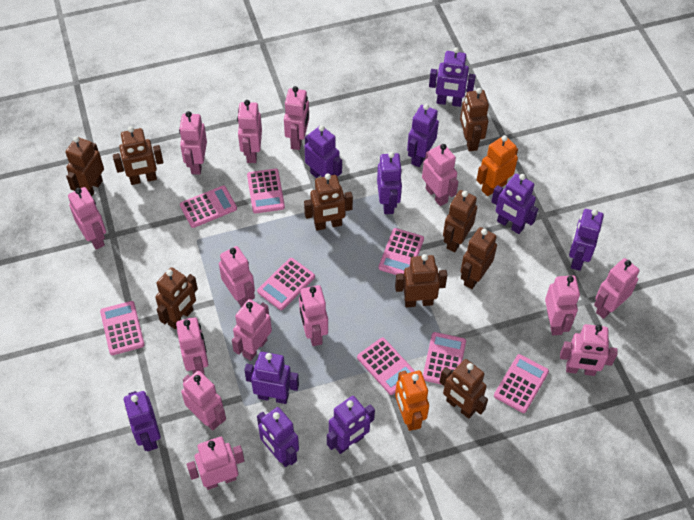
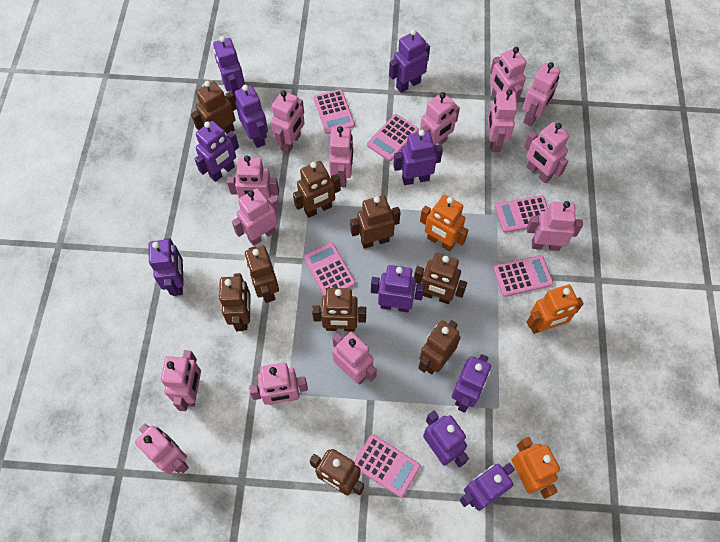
orange robot: 2 -> 3
pink calculator: 8 -> 6

